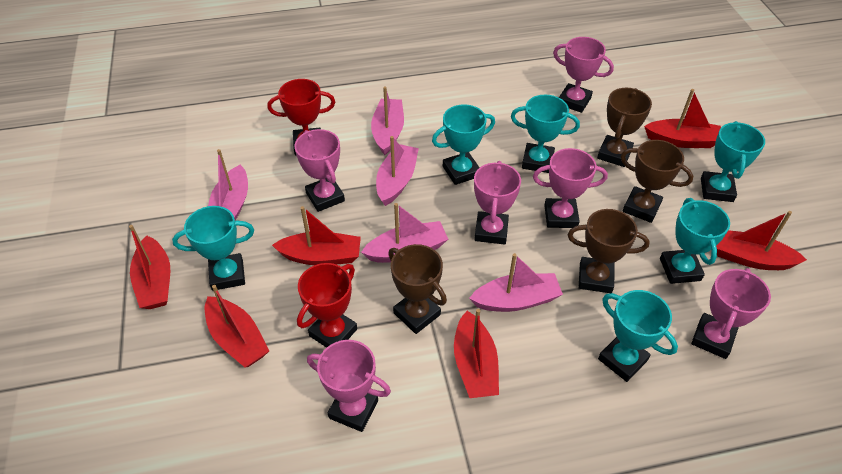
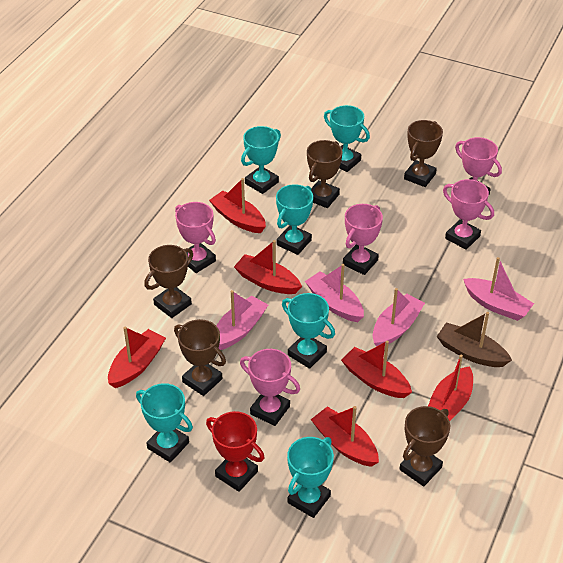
brown boat: 0 -> 1
brown trophy: 4 -> 5
pink boat: 5 -> 4
pink trophy: 6 -> 5
red trophy: 2 -> 1

